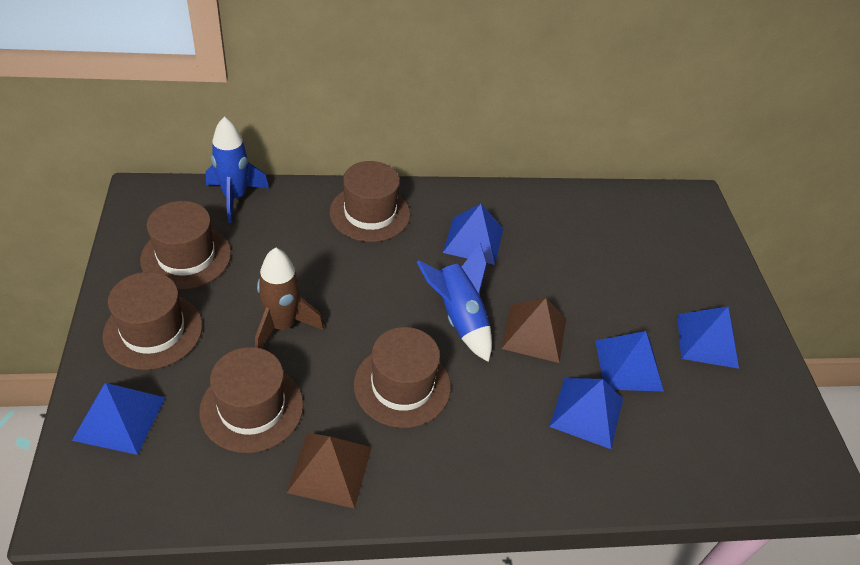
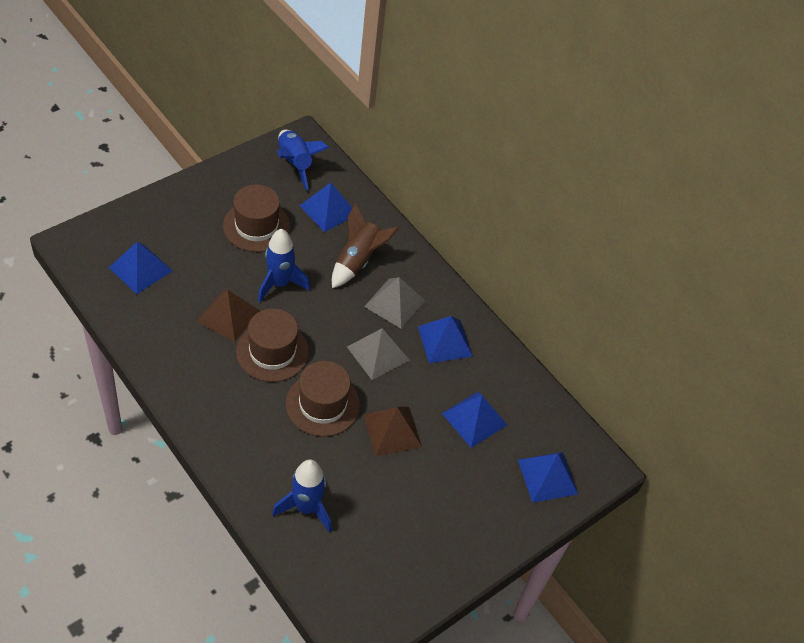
blue rocket: 2 -> 3
brown hat: 5 -> 3
grey pyramid: 0 -> 2

